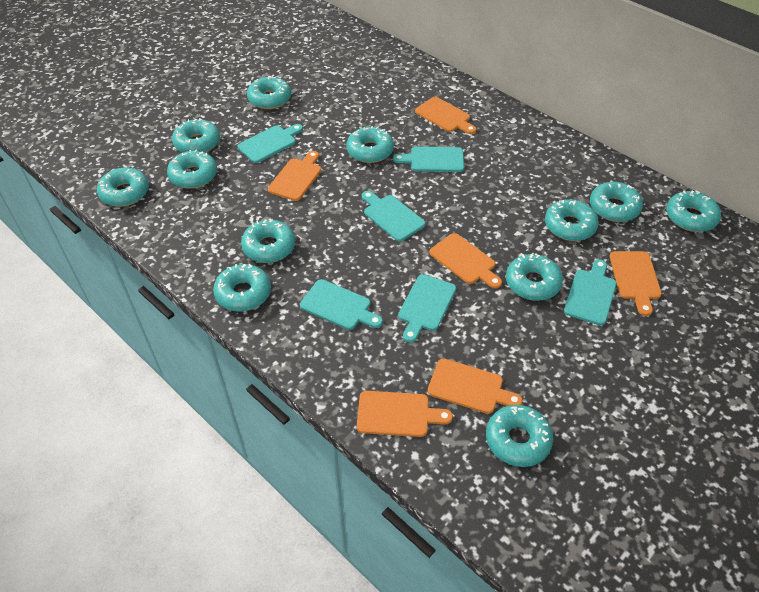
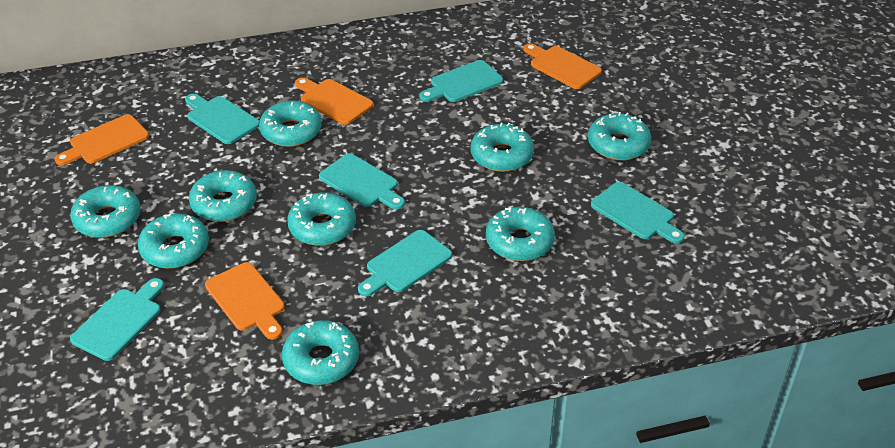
orange cutting board: 6 -> 4
turquoise donut: 12 -> 9

